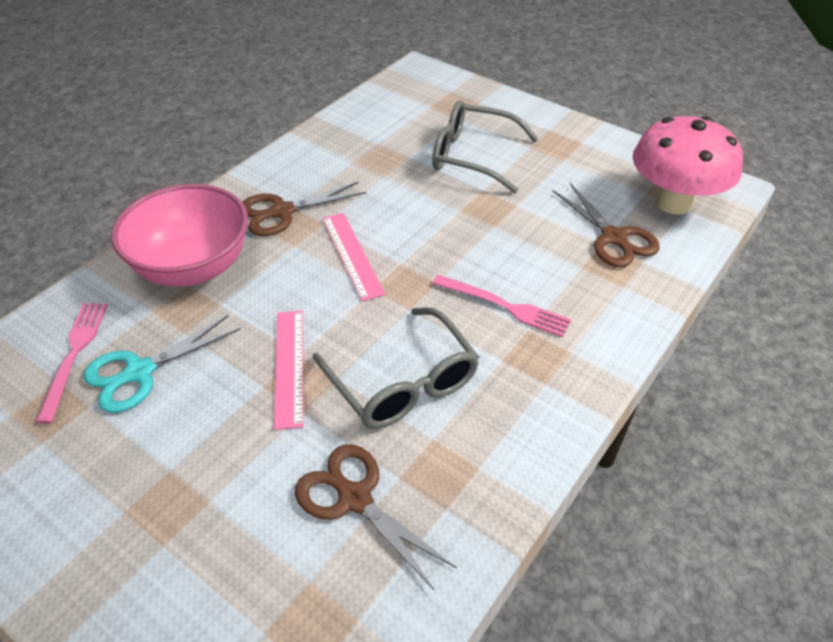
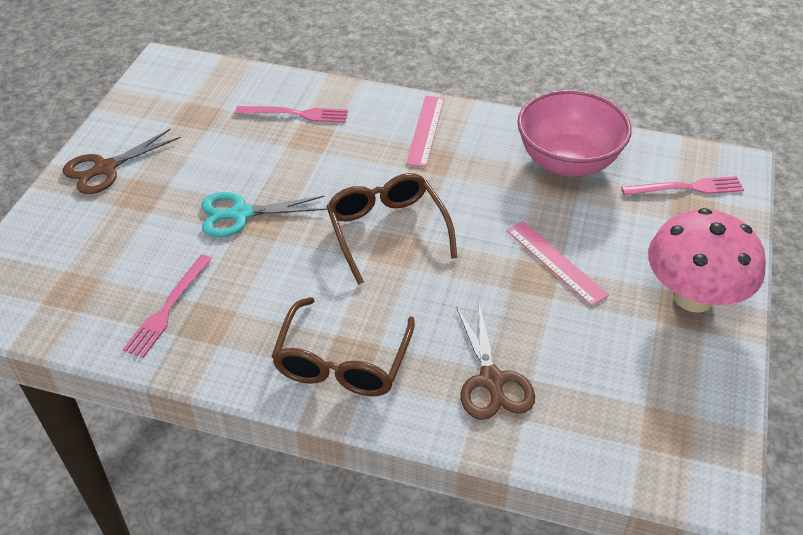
brown glasses: 0 -> 2
brown scissors: 3 -> 2
grey glasses: 2 -> 0
pink fork: 2 -> 3

